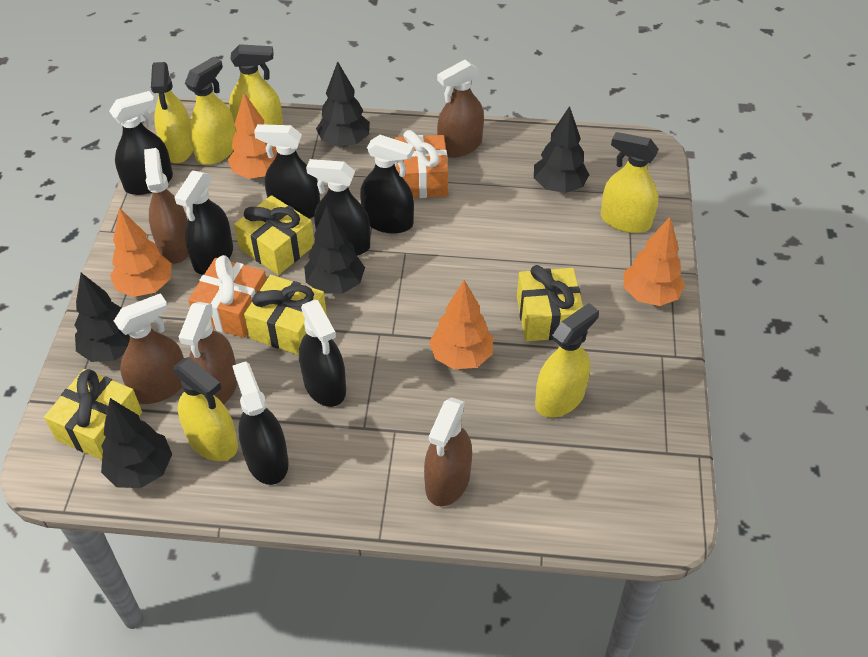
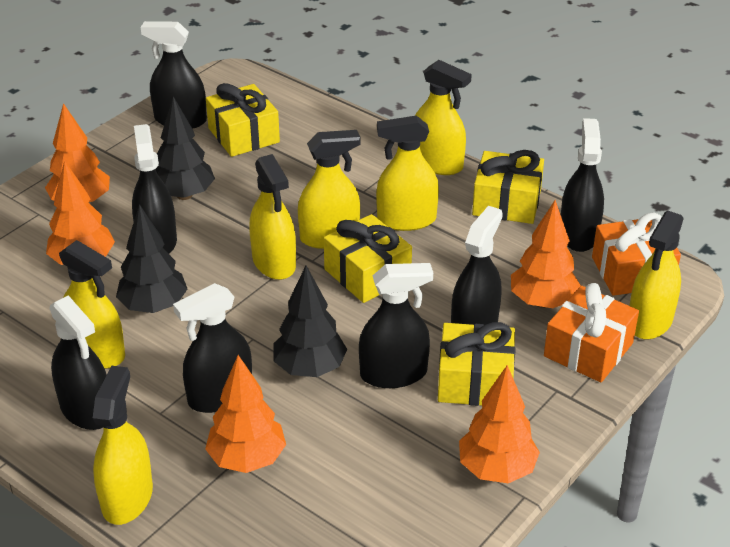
black tree: 5 -> 3
brown spray bottle: 5 -> 0
orange tree: 4 -> 5
yellow spray bottle: 6 -> 7

